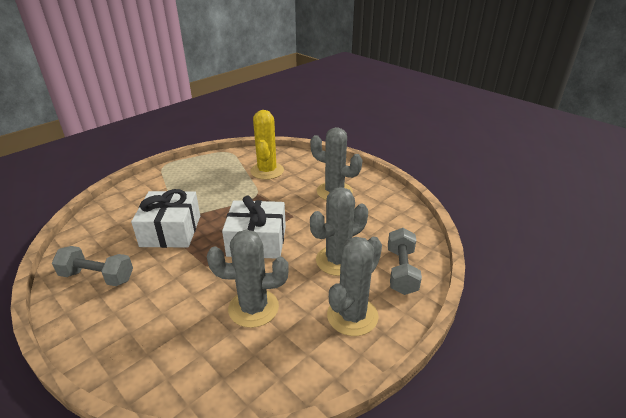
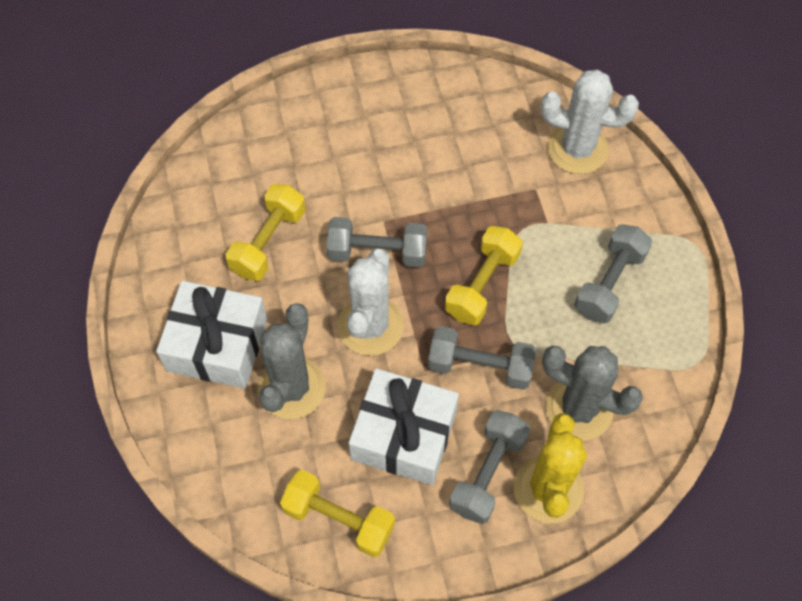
grey cactus: 4 -> 2
grey dumbbell: 2 -> 4
white cactus: 0 -> 2
yellow dumbbell: 0 -> 3

